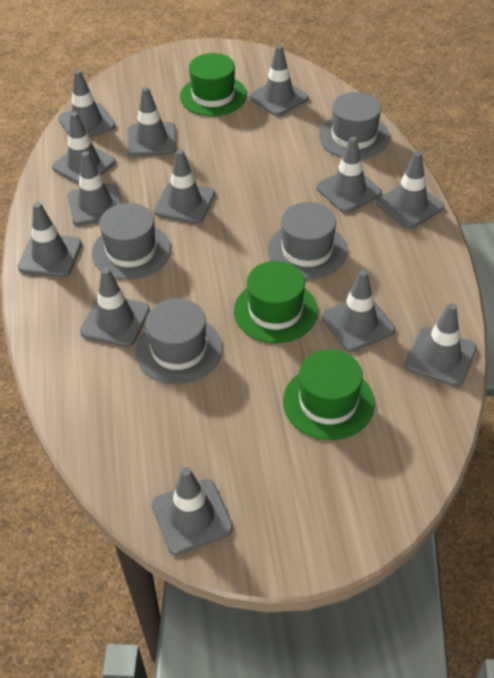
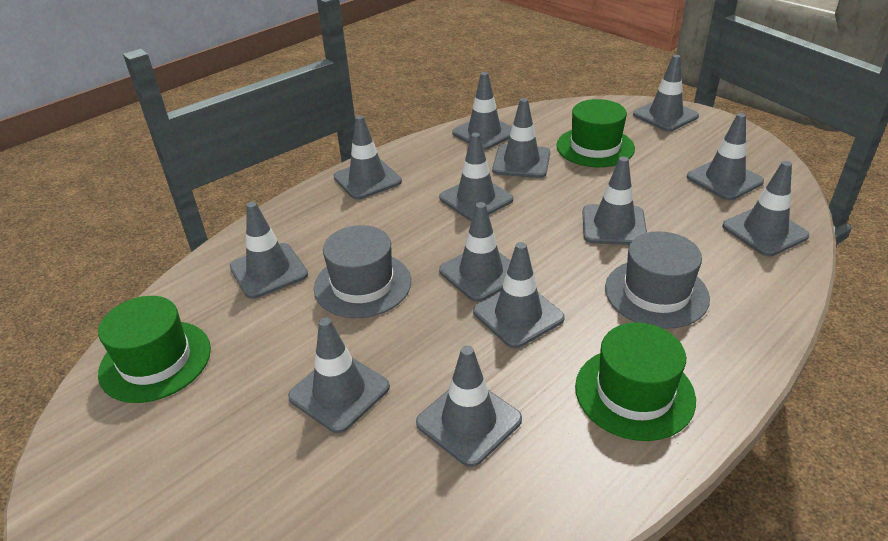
grey hat: 4 -> 2

